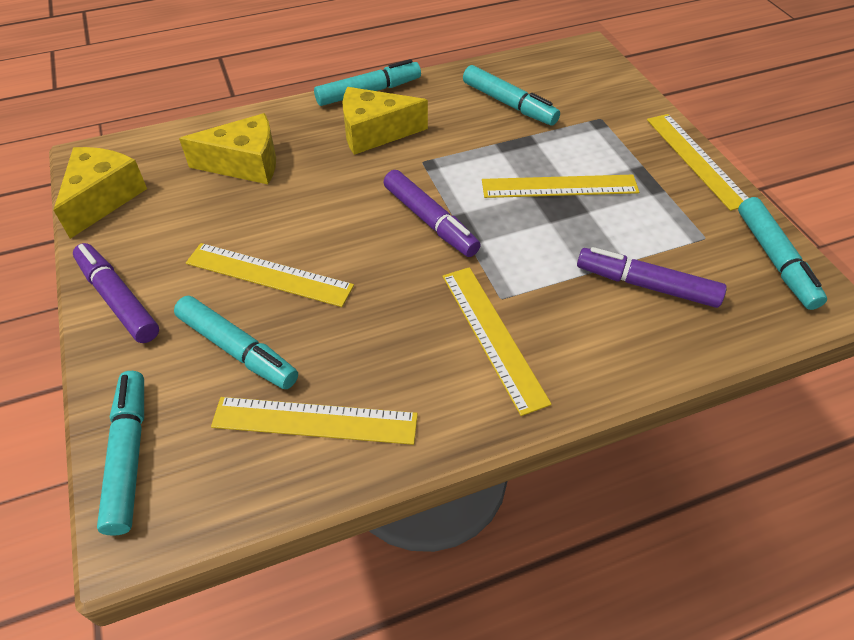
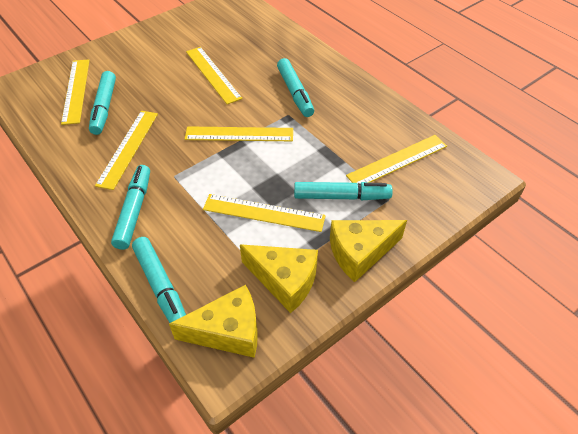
purple marker: 3 -> 0
yellow ruler: 5 -> 6

